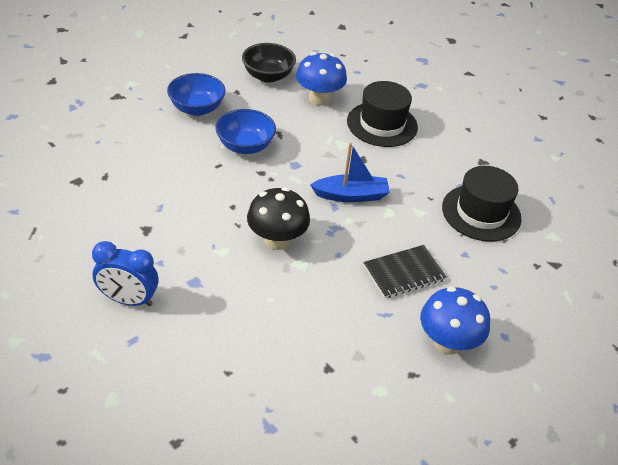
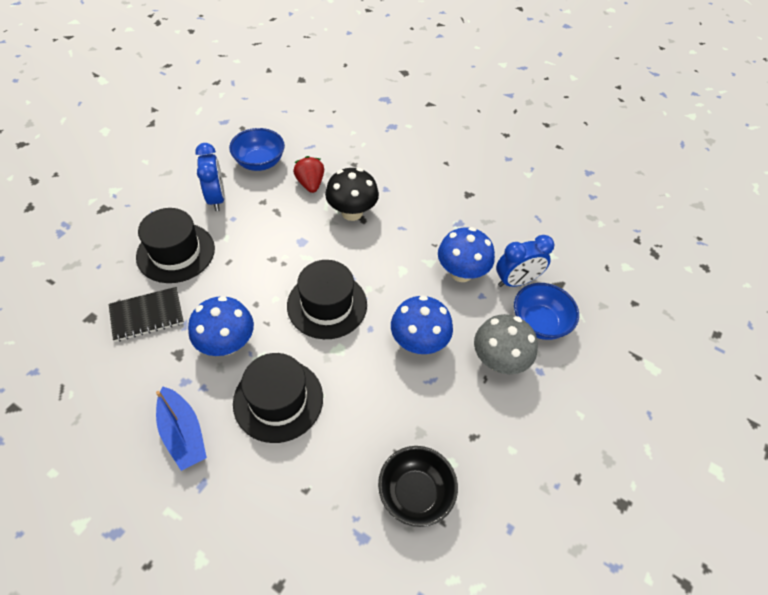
black hat: 2 -> 3
blue clock: 1 -> 2
blue mushroom: 2 -> 3
grey mushroom: 0 -> 1
red strawberry: 0 -> 1

